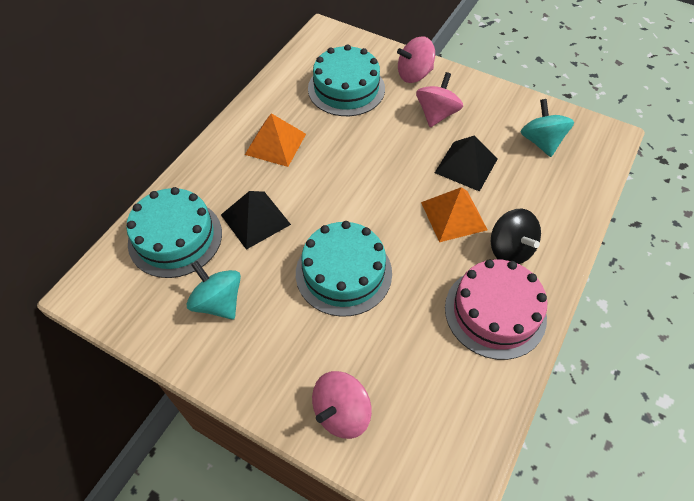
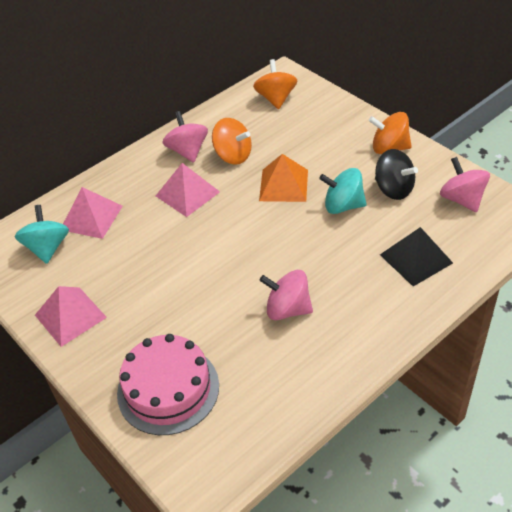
black pyramid: 2 -> 1
orange pyramid: 2 -> 1
orange spinning top: 0 -> 3
pink pyramid: 0 -> 3
turquoise cake: 3 -> 0

